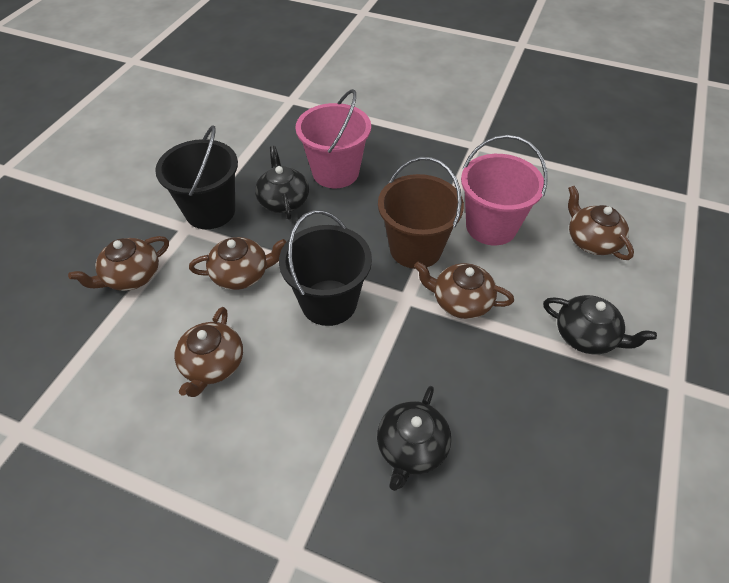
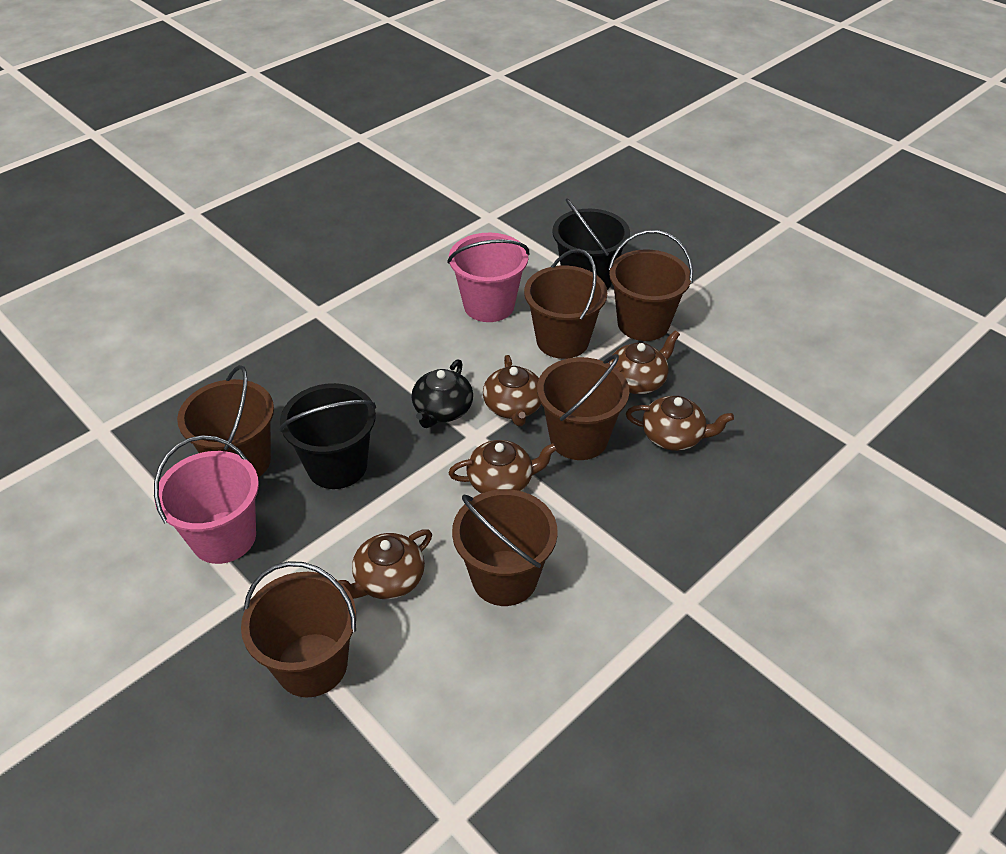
black teapot: 3 -> 1
brown bucket: 1 -> 6

